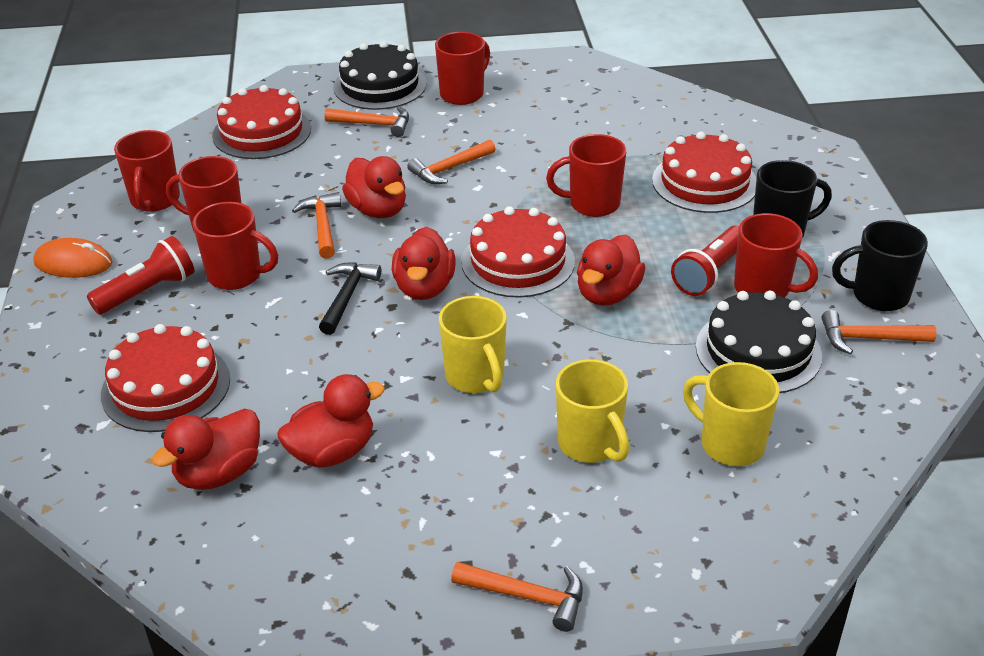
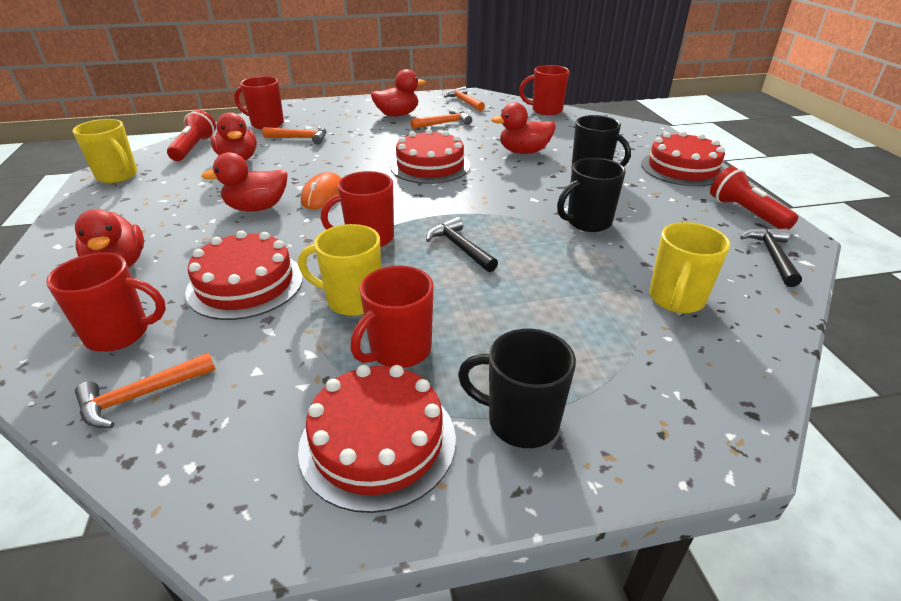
black cake: 2 -> 0
black hammer: 1 -> 2
black mug: 2 -> 3
orange hammer: 5 -> 4
red mug: 6 -> 5

